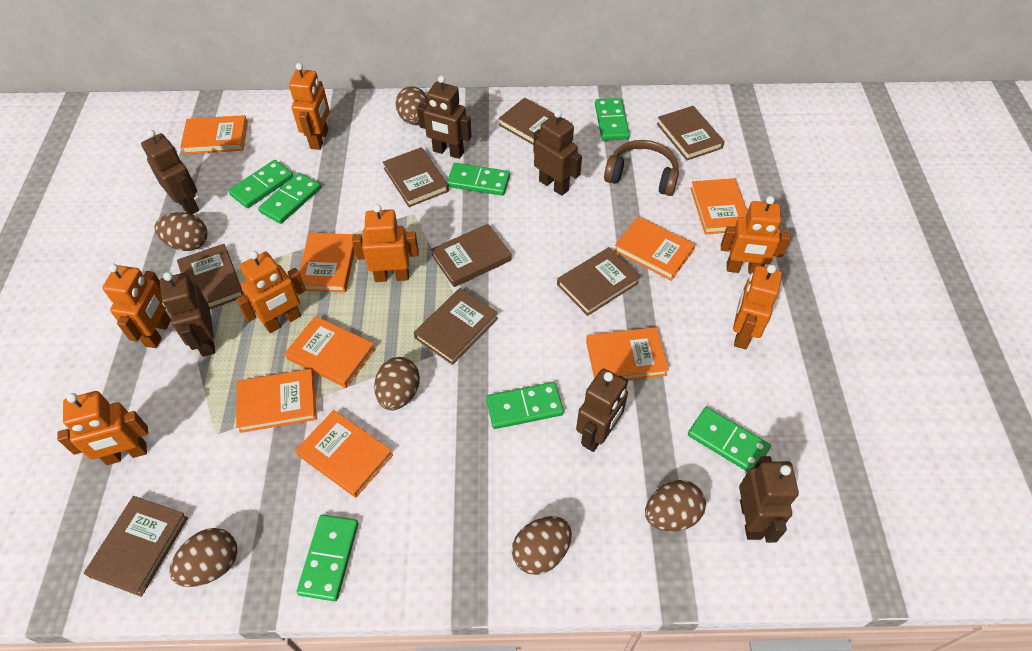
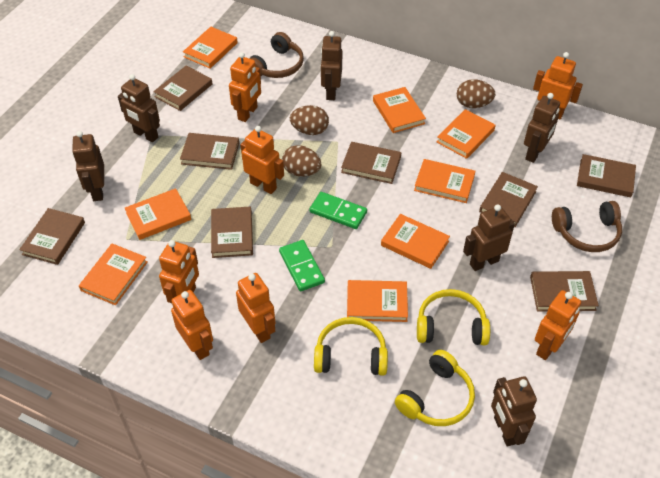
brown egg: 6 -> 3
brown headphones: 1 -> 2
green domino: 7 -> 2
yellow headphones: 0 -> 3

